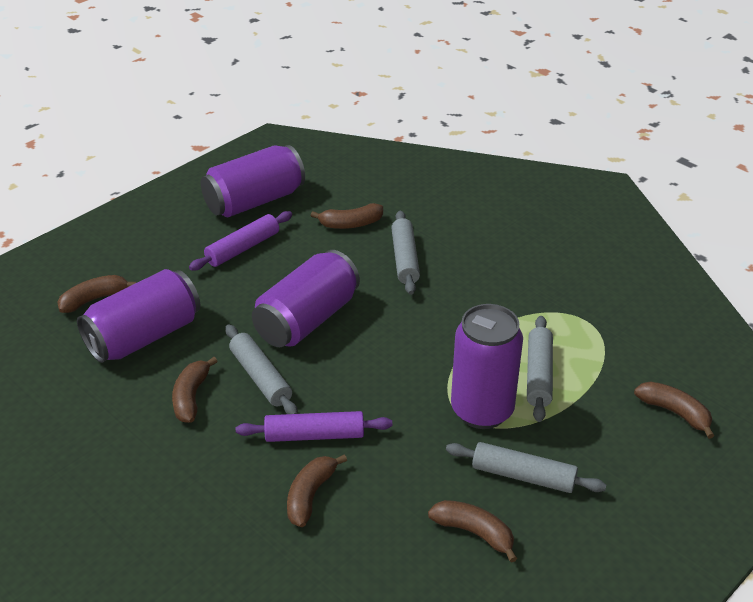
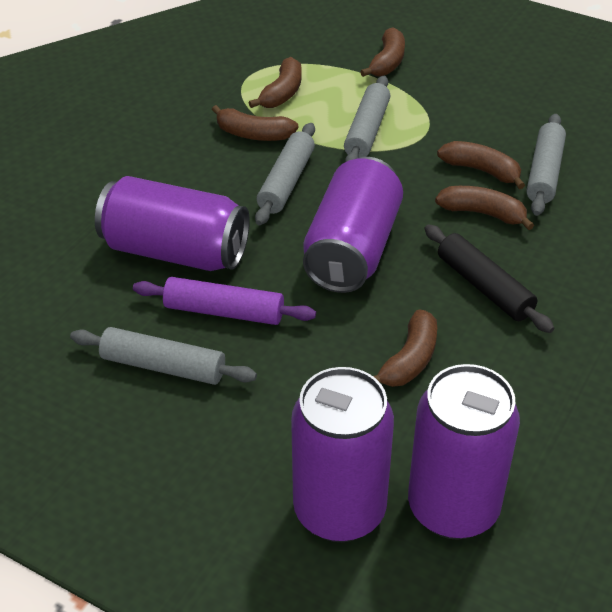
black rolling pin: 0 -> 1
purple rolling pin: 2 -> 1

